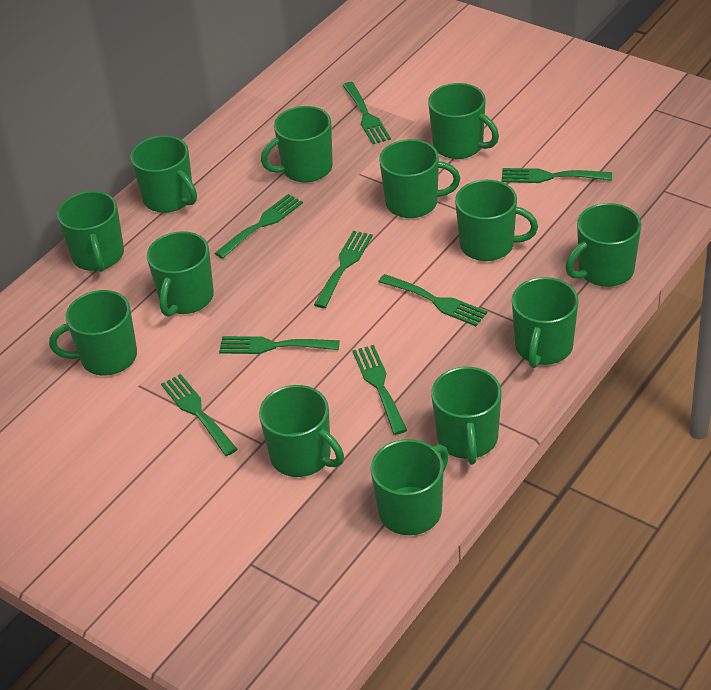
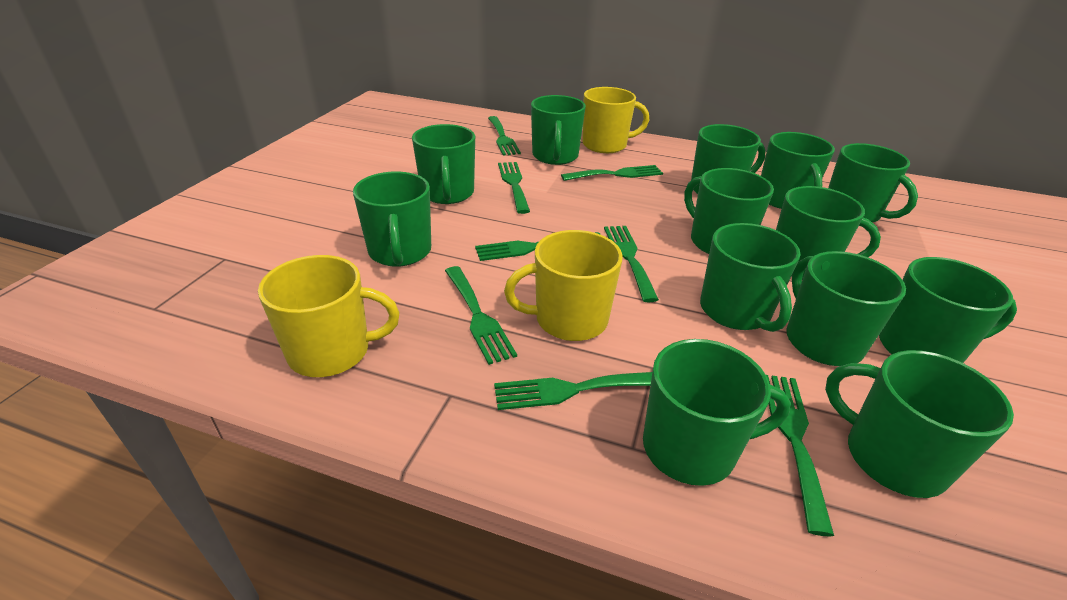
yellow mug: 0 -> 3

